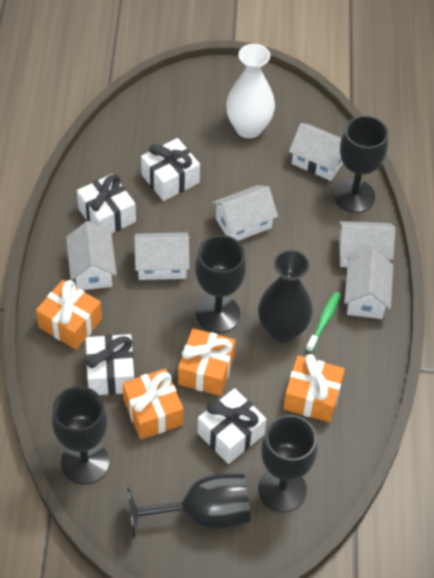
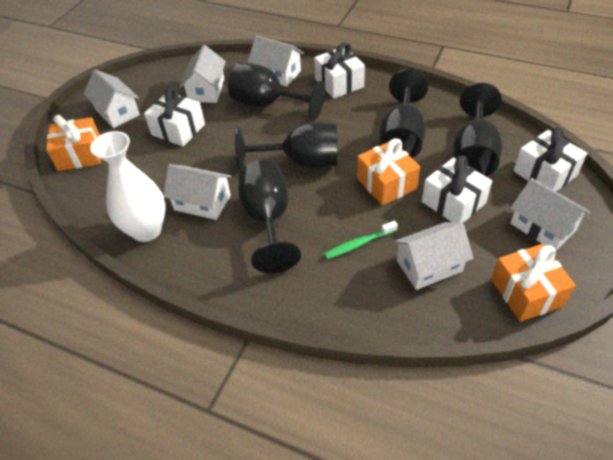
black vase: 1 -> 0
orange gift: 4 -> 3

